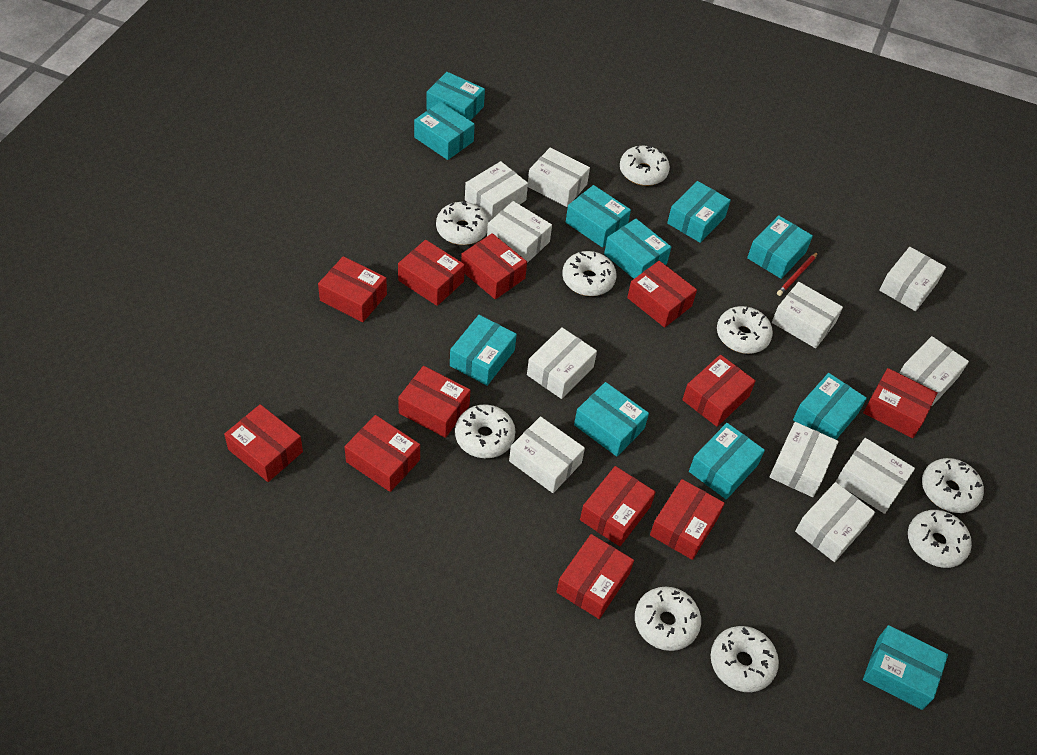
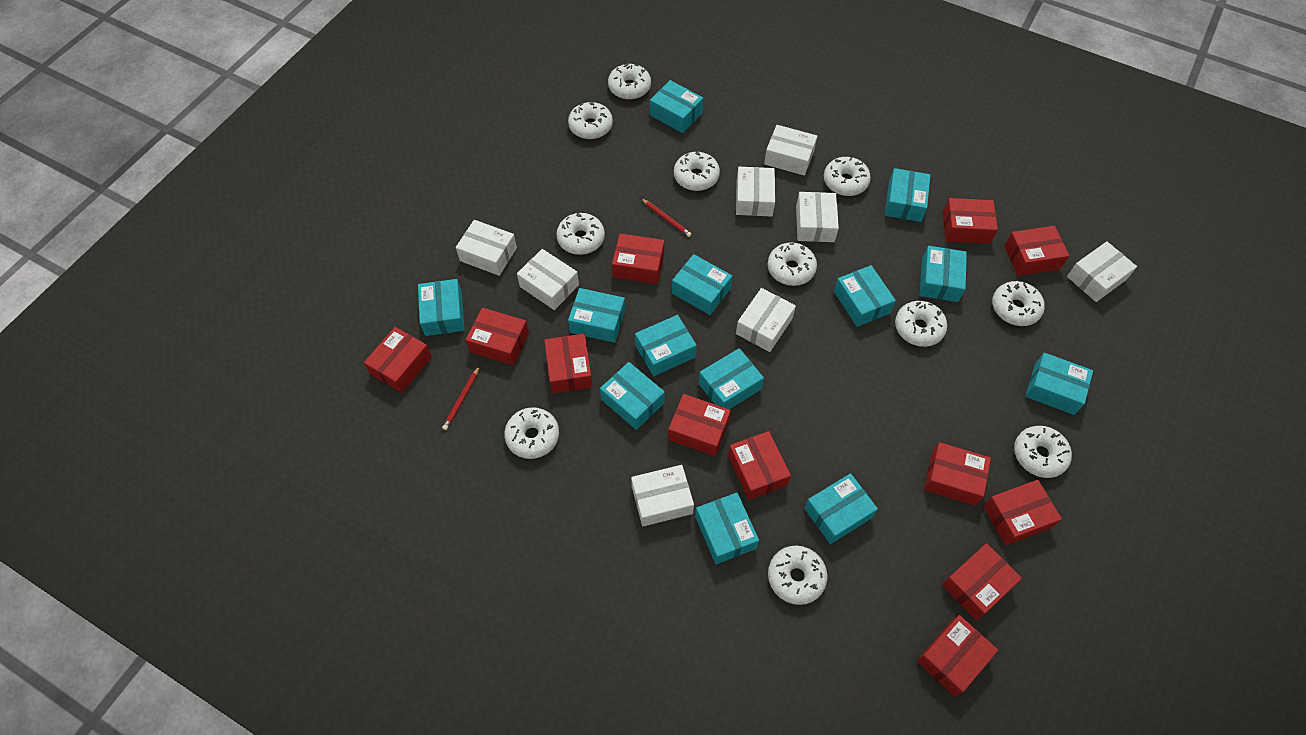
red pencil: 1 -> 2
turquoise box: 11 -> 13
white box: 11 -> 8
white donut: 9 -> 11

